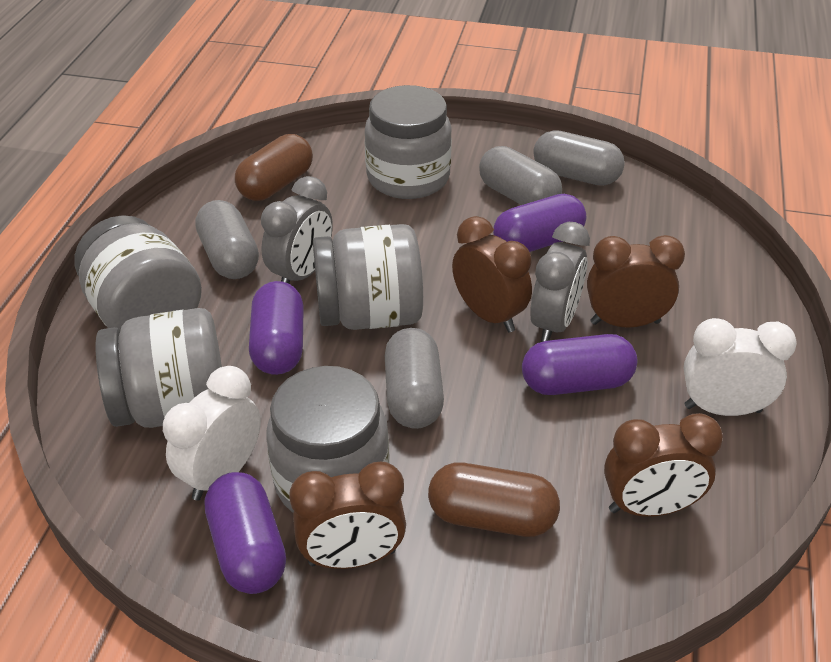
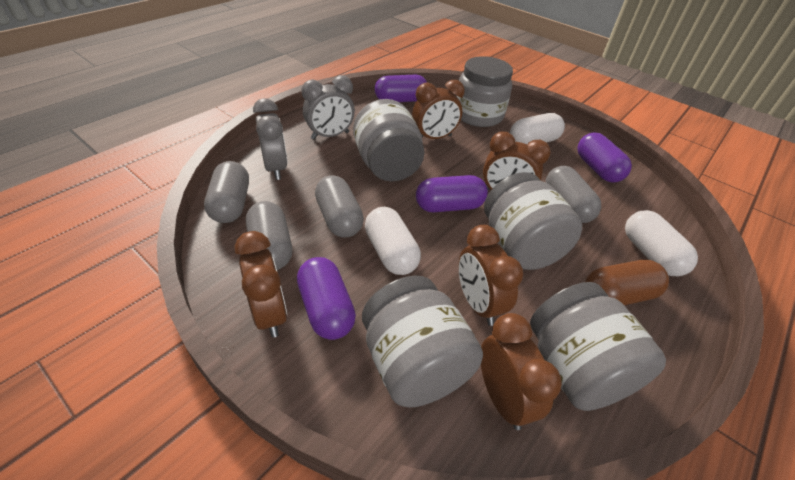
brown capsule: 2 -> 1
brown clock: 4 -> 5
white capsule: 0 -> 3
white clock: 2 -> 0

